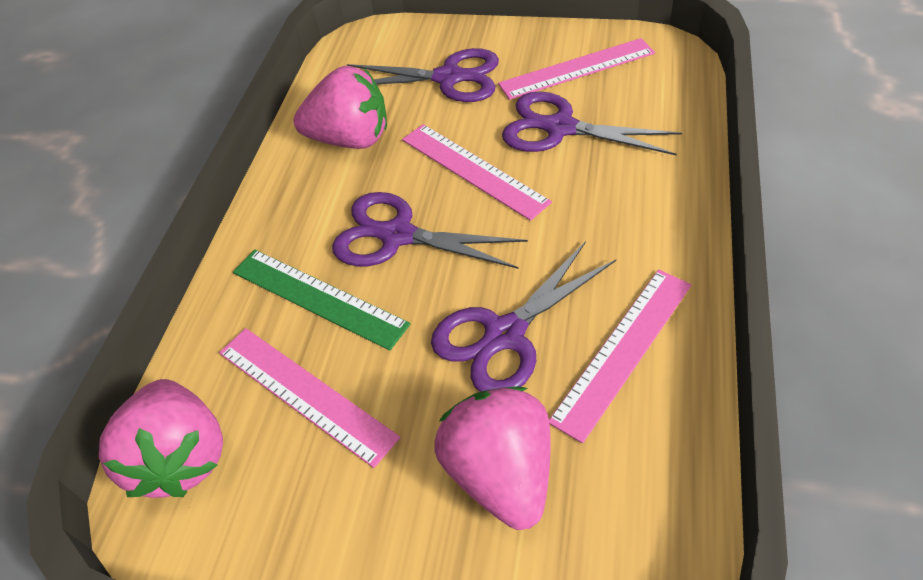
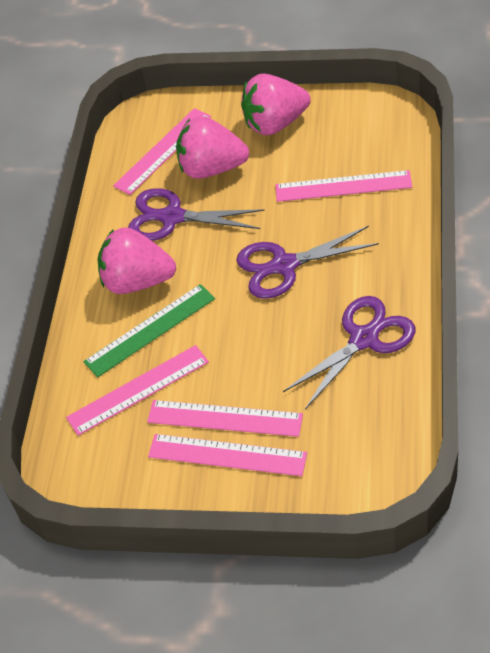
pink ruler: 4 -> 5
purple scissors: 4 -> 3

